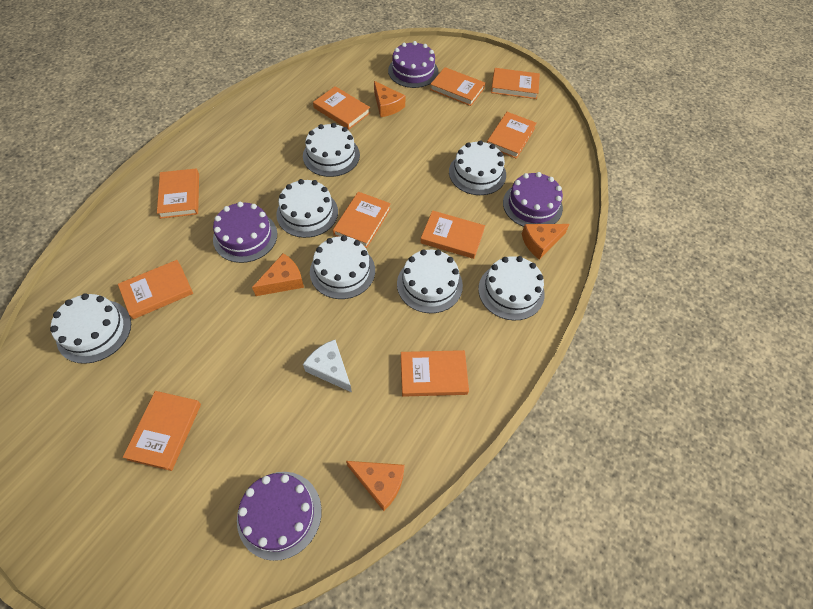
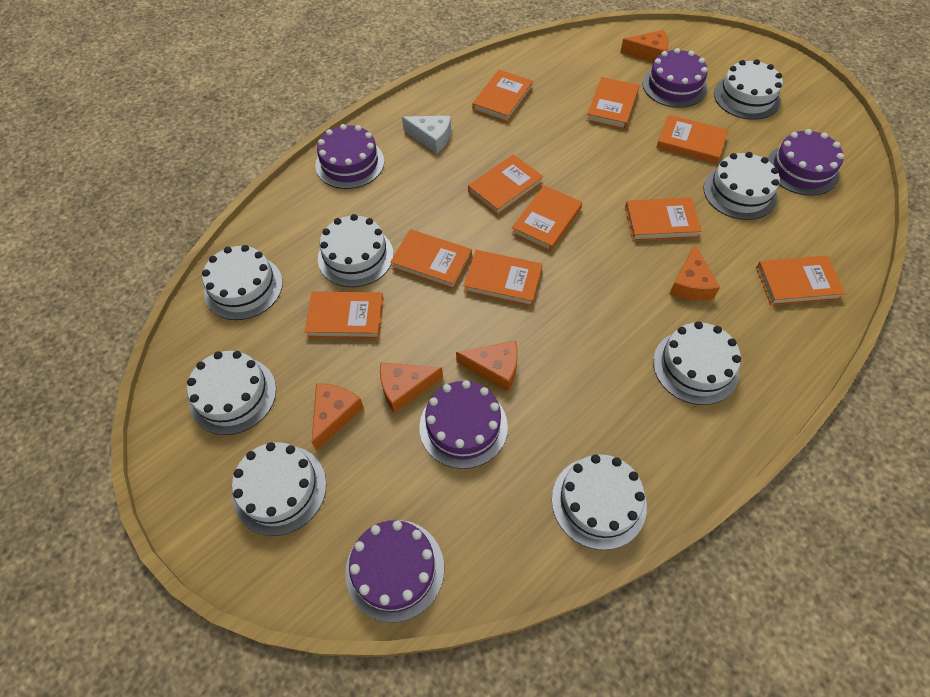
orange cheese: 4 -> 5
purple cake: 4 -> 5
white cake: 7 -> 8

